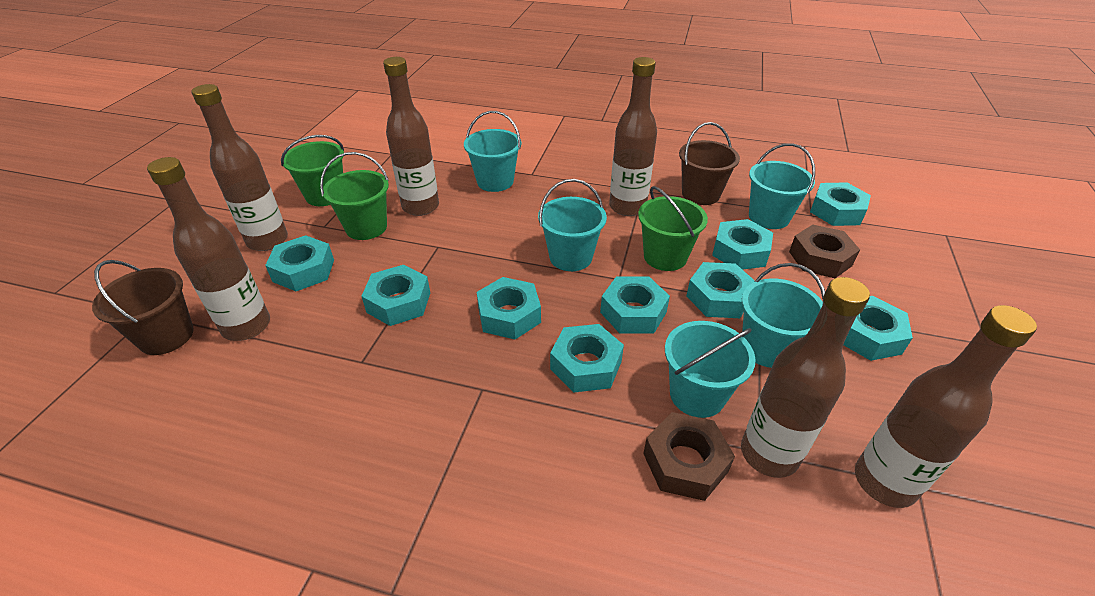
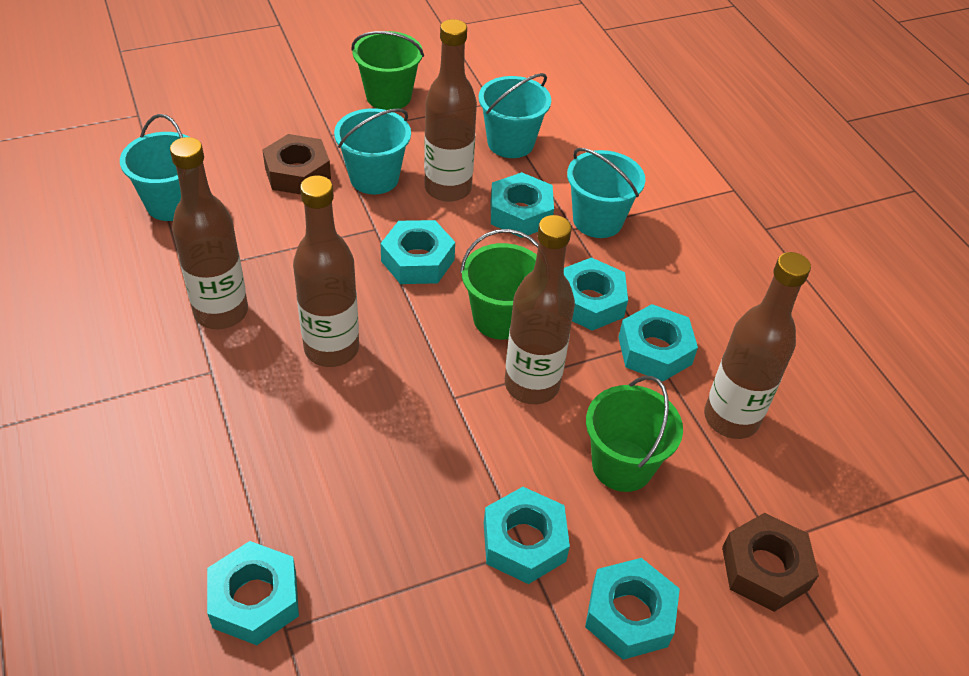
brown bottle: 6 -> 5
brown bucket: 2 -> 0
turquoise bucket: 5 -> 4
turquoise nut: 9 -> 7

